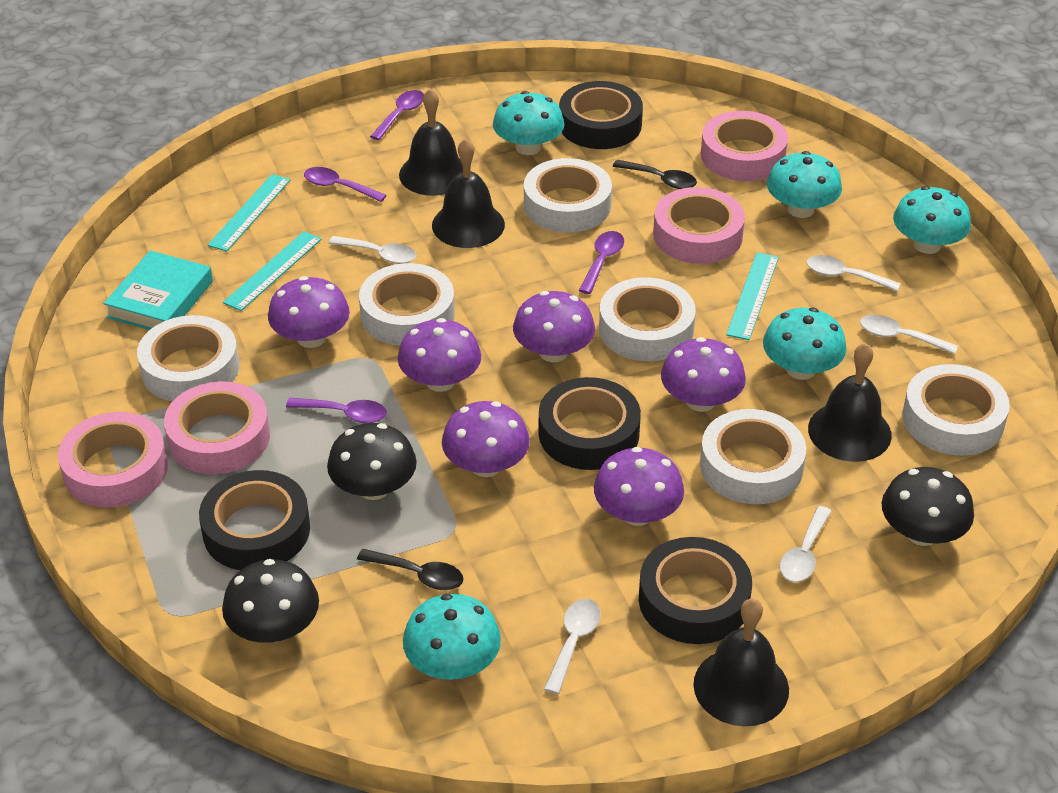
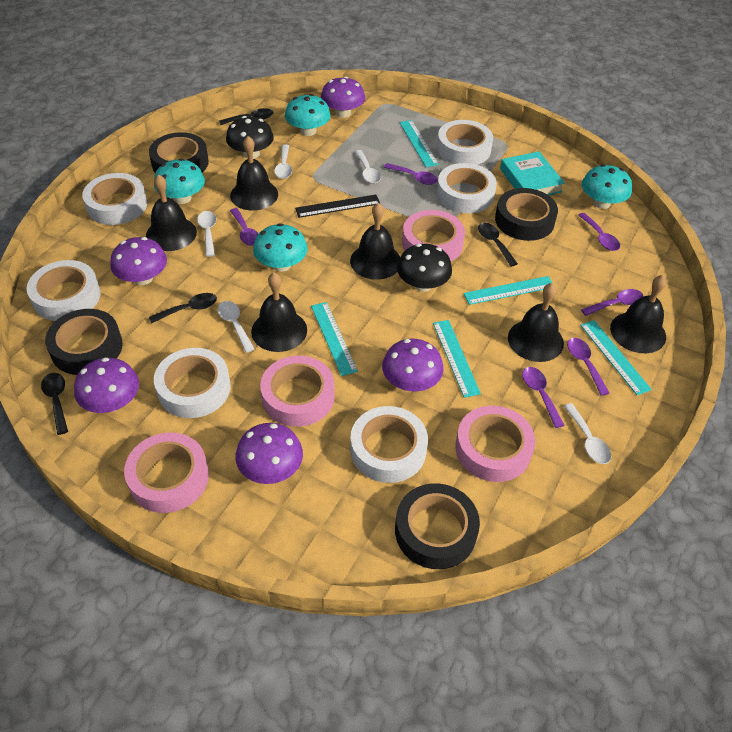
black bell: 4 -> 6
black mushroom: 3 -> 2
black ruler: 0 -> 1
black spoon: 2 -> 4
purple mushroom: 6 -> 5
purple spoon: 4 -> 6
turquoise mushroom: 5 -> 4
turquoise ruler: 3 -> 5

